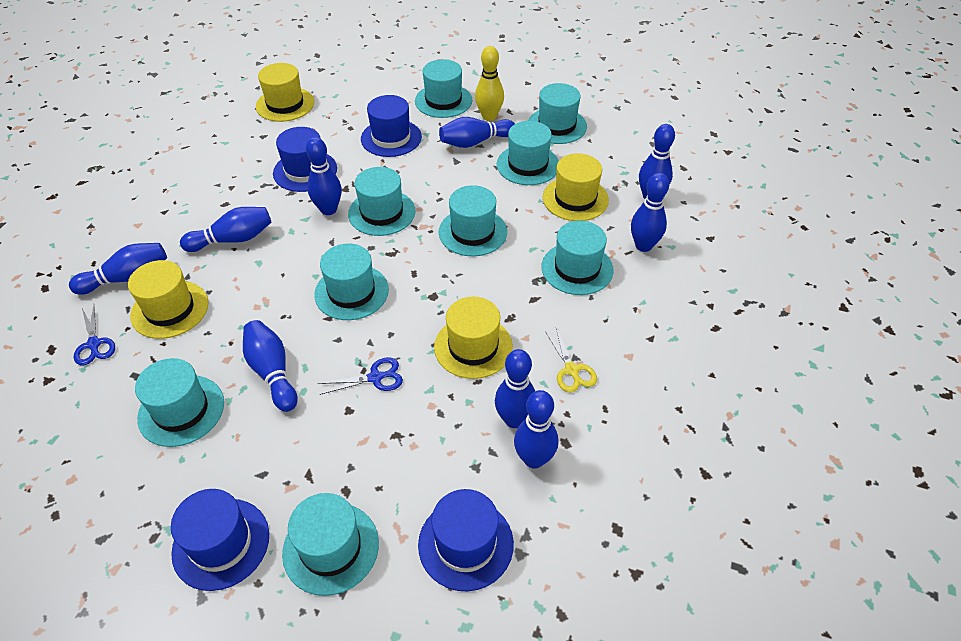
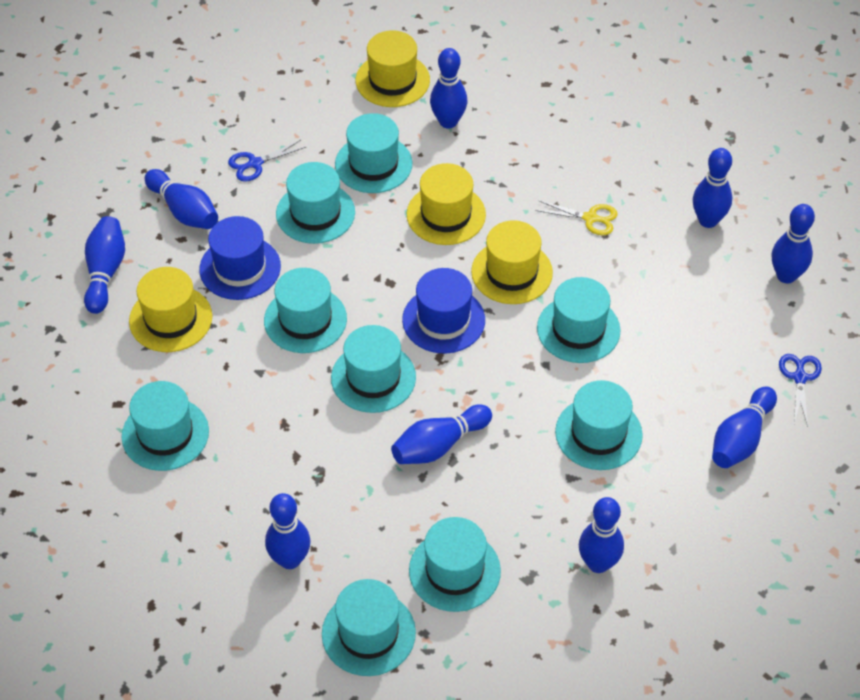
blue hat: 4 -> 2
yellow bowling pin: 1 -> 0

